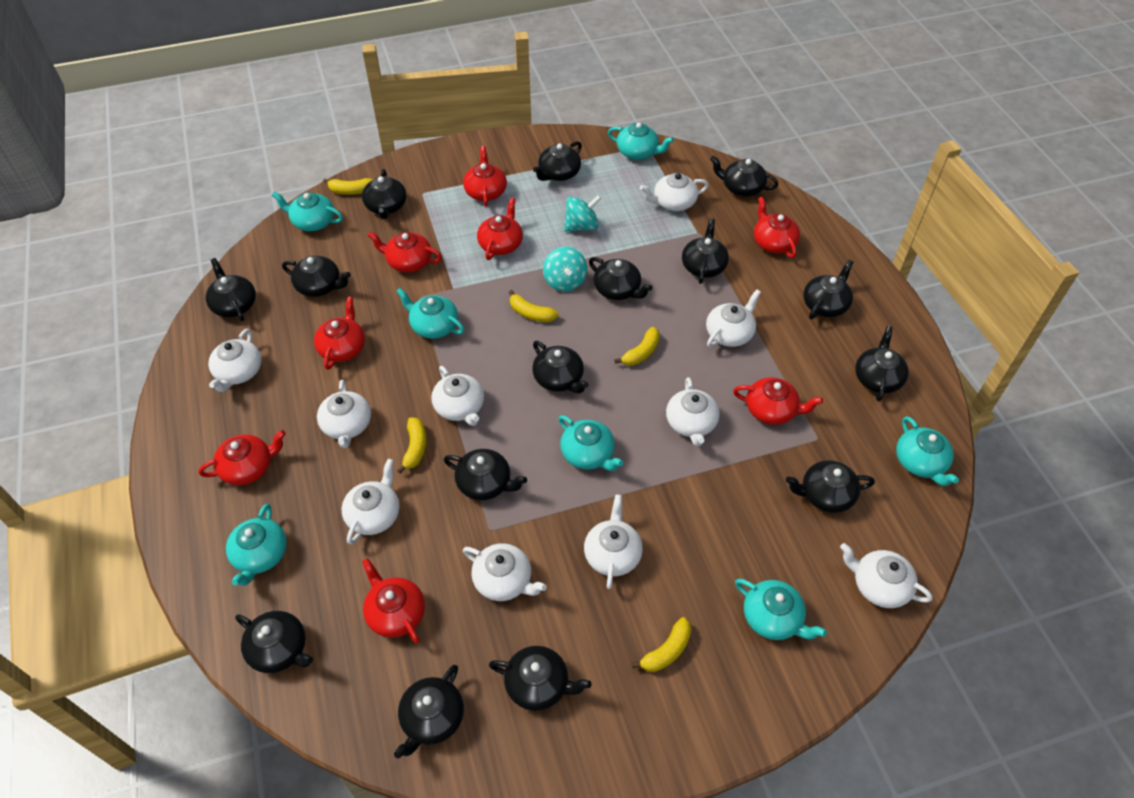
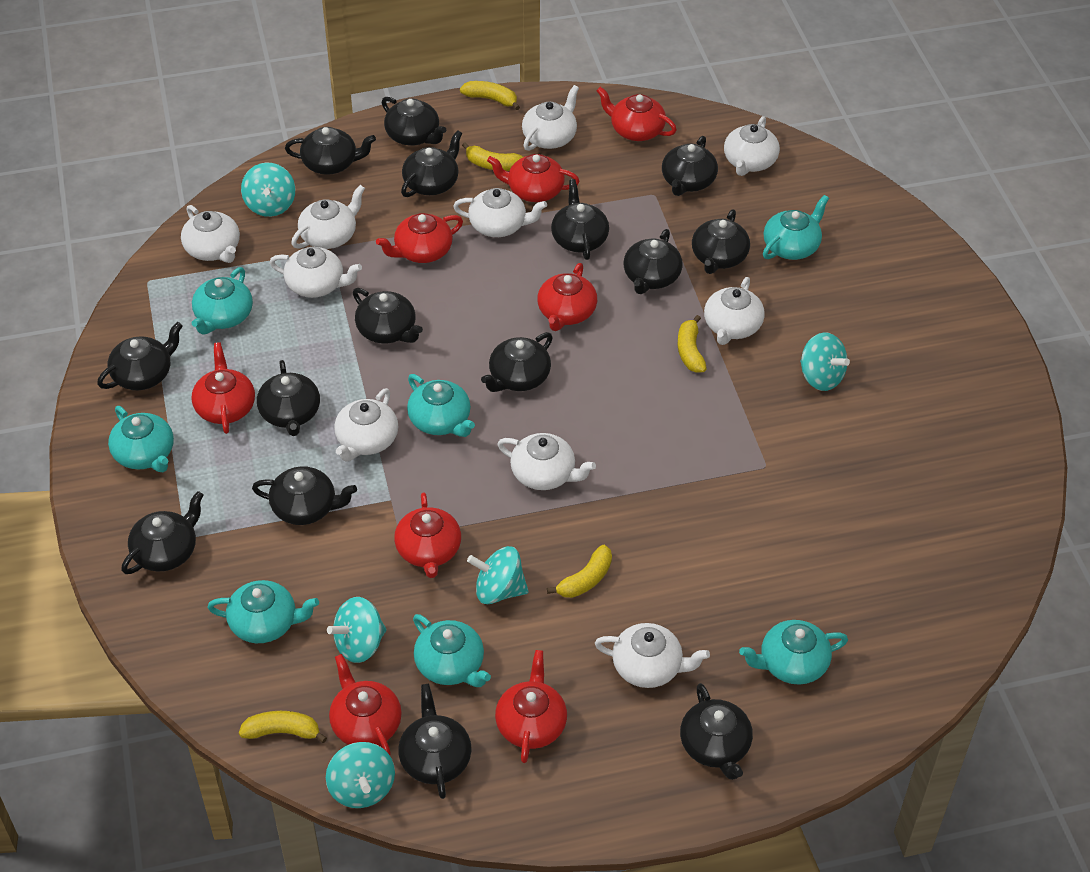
turquoise spinning top: 2 -> 5

